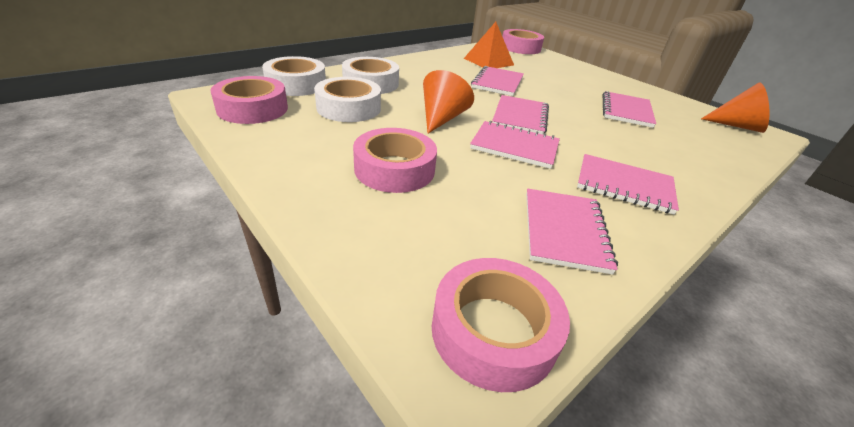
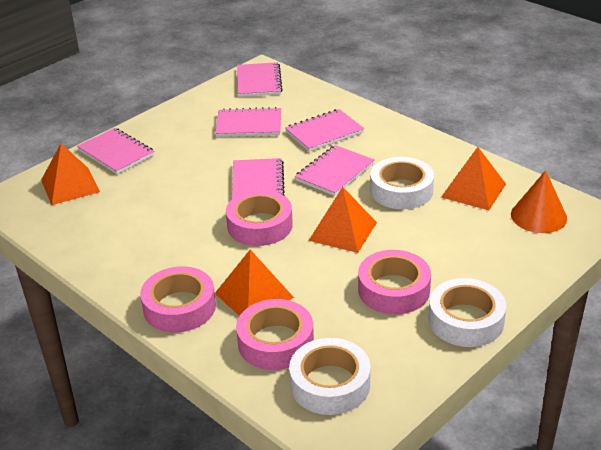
orange cone: 2 -> 1
orange pyramid: 1 -> 4

